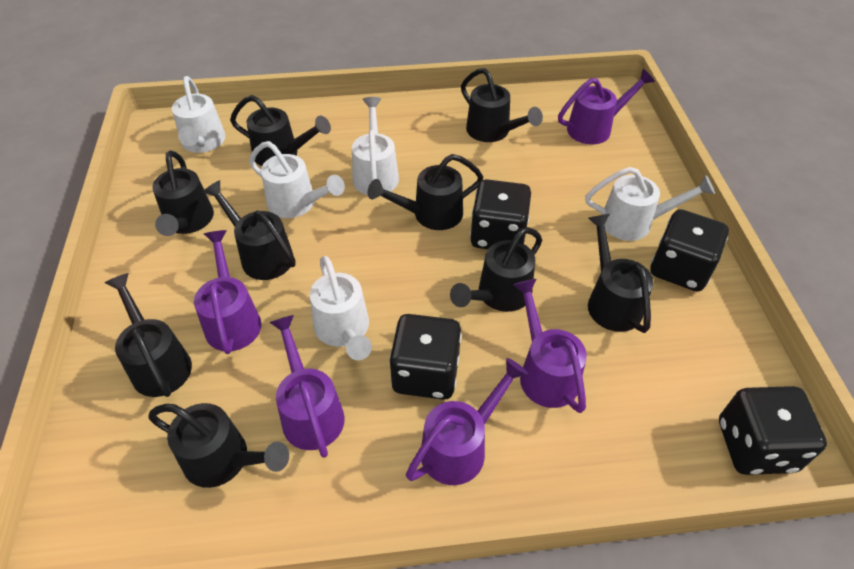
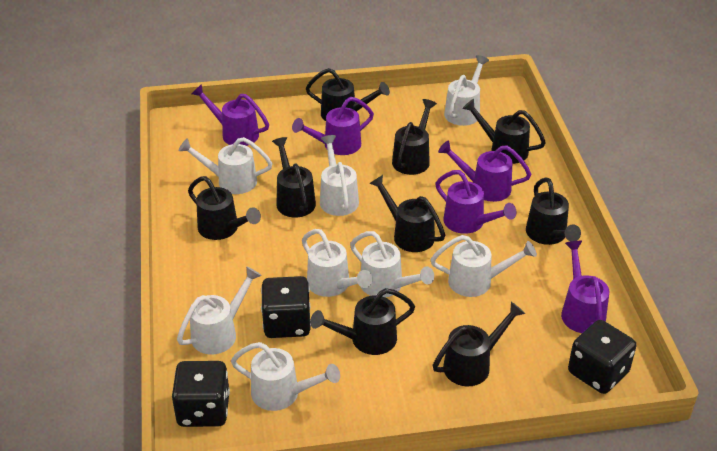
black dice: 4 -> 3
white watering can: 5 -> 8

